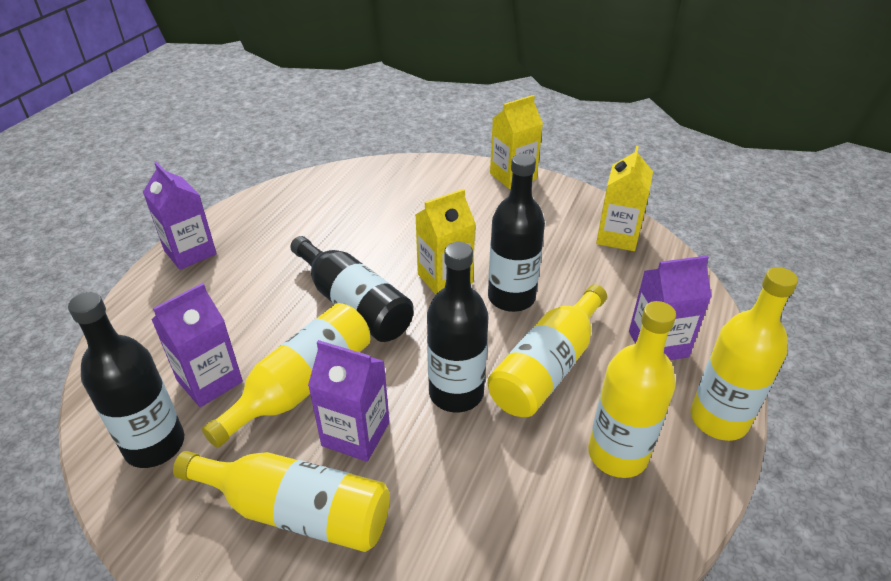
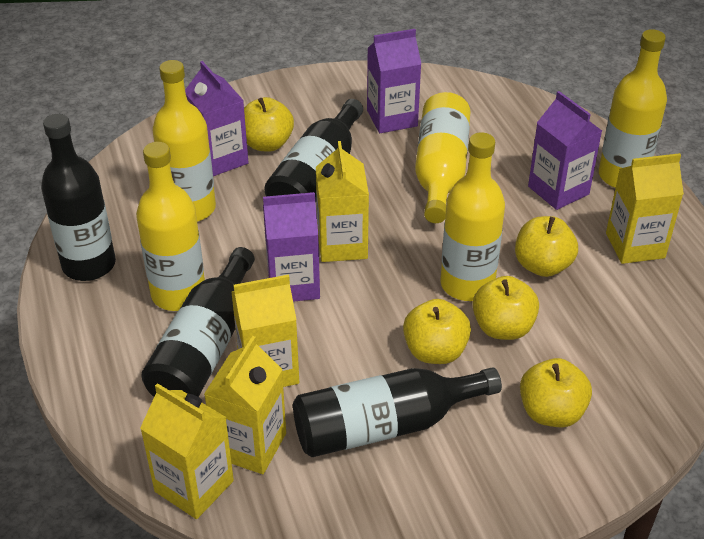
yellow apple: 0 -> 5
yellow carton: 3 -> 5

